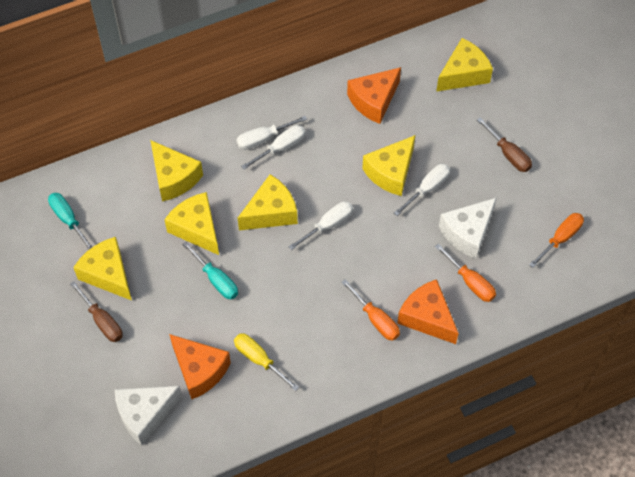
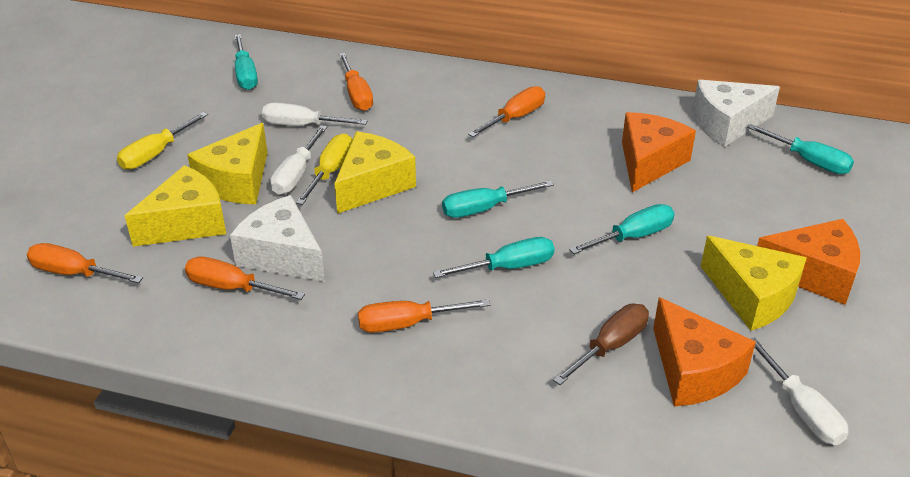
brown screwdriver: 2 -> 1
orange screwdriver: 3 -> 5
turquoise screwdriver: 2 -> 5
white screwdriver: 4 -> 3
yellow cheese: 6 -> 4
yellow screwdriver: 1 -> 2

